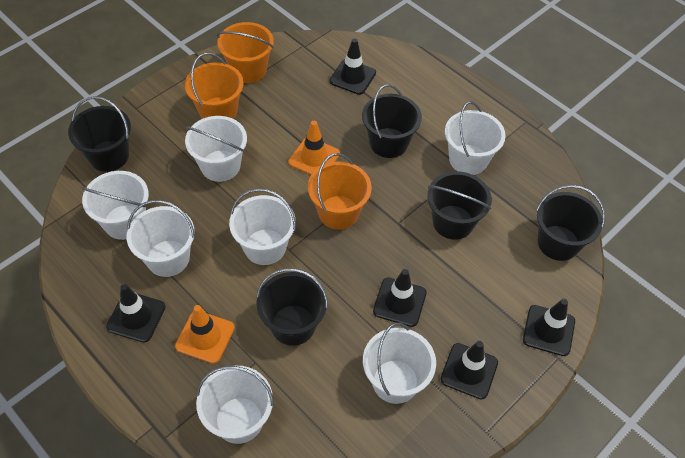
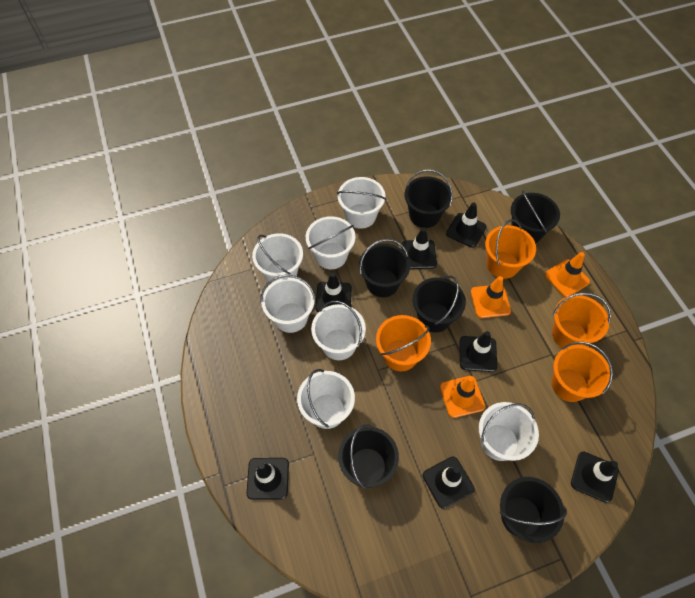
black bucket: 5 -> 6
black traffic cone: 5 -> 7
orange bucket: 3 -> 4
orange traffic cone: 2 -> 3

